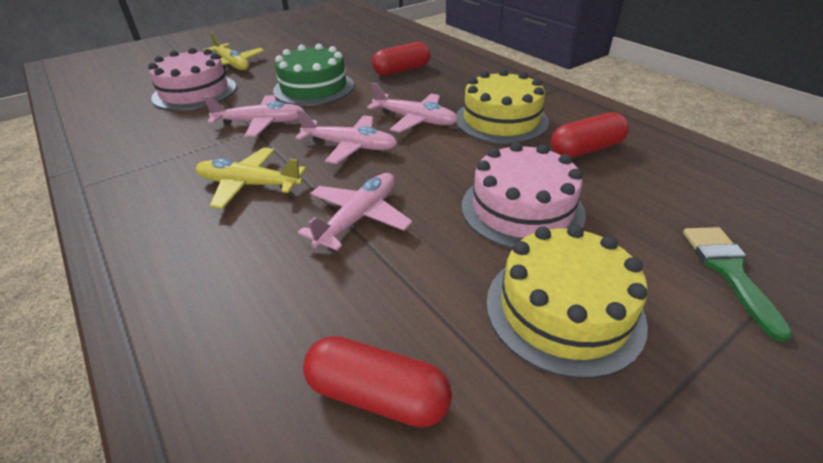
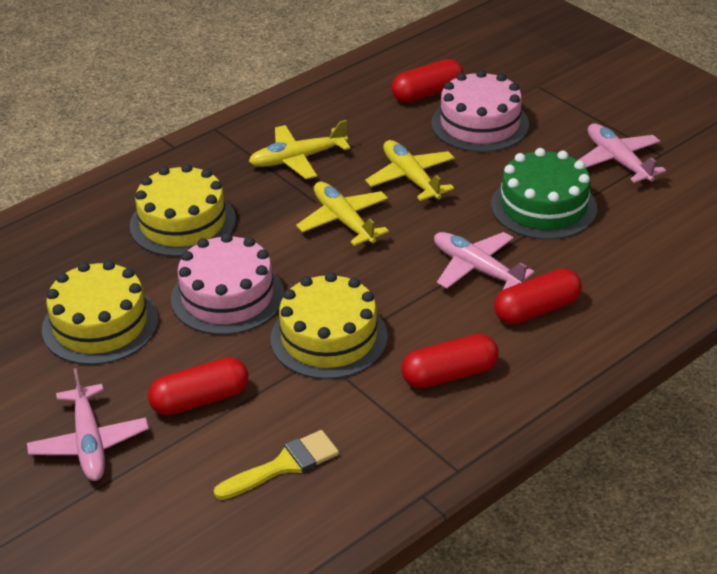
green brush: 1 -> 0
pink plane: 4 -> 3
red capsule: 3 -> 4
yellow brush: 0 -> 1
yellow cake: 2 -> 3
yellow plane: 2 -> 3

